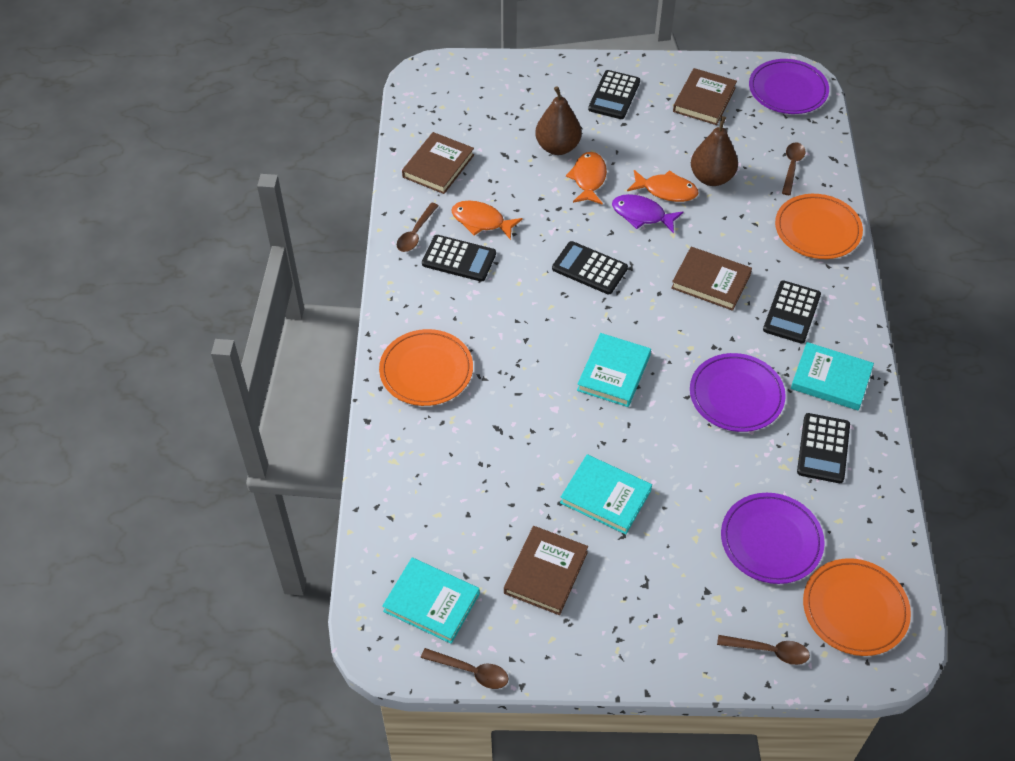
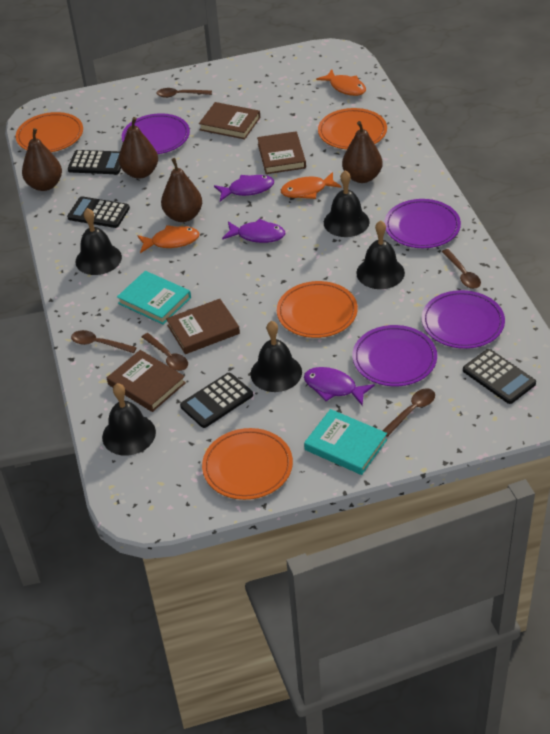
black bell: 0 -> 5
black calculator: 5 -> 4
brown pear: 2 -> 4
brown spoon: 4 -> 5
orange plate: 3 -> 4
purple fish: 1 -> 3
purple plate: 3 -> 4
turquoise book: 4 -> 2

